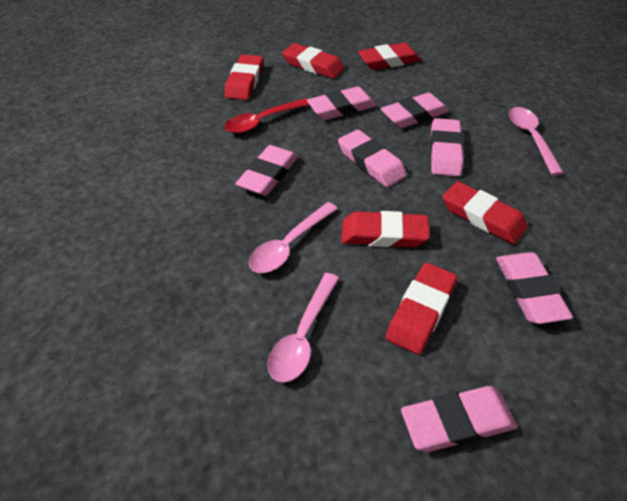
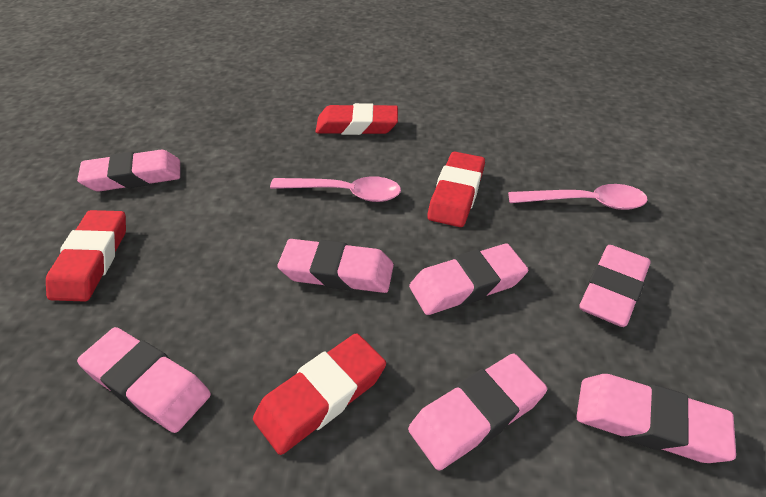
pink spoon: 3 -> 2
red eraser: 6 -> 4
red spoon: 1 -> 0

